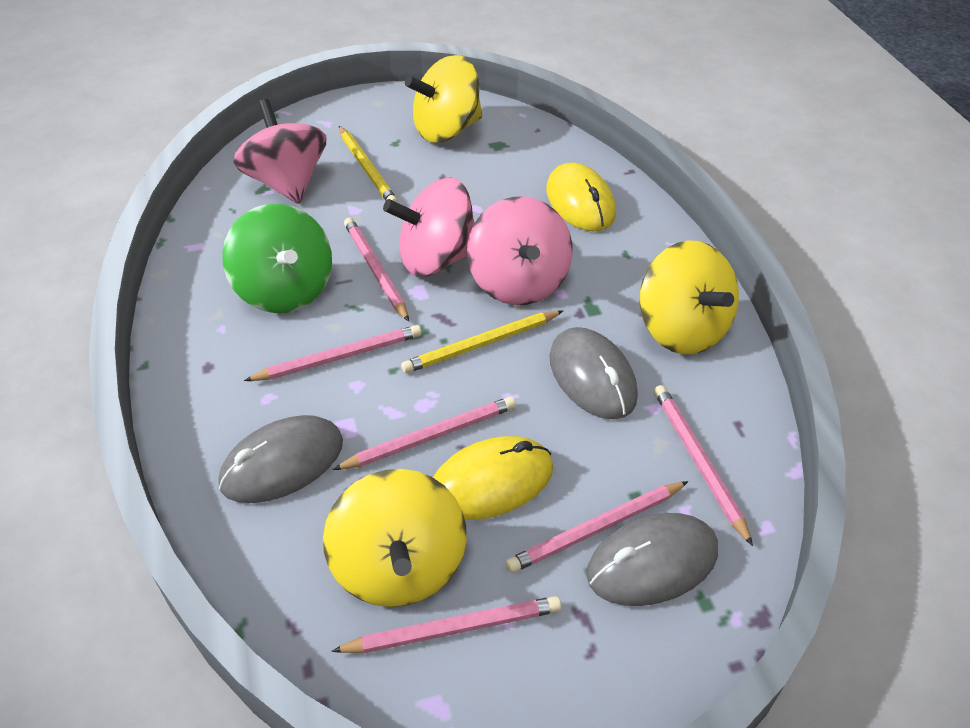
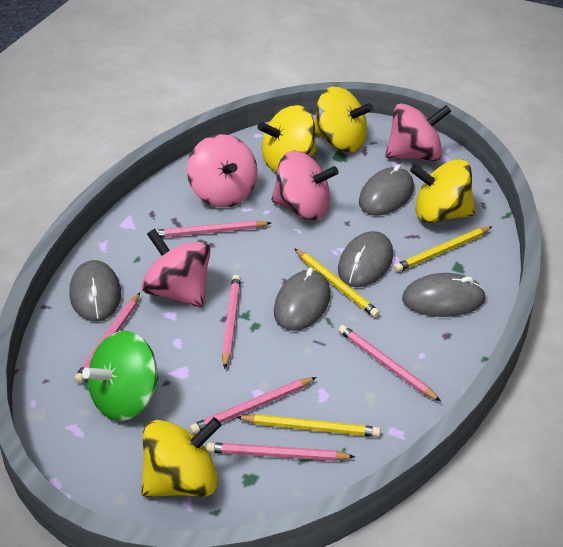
grey mouse: 3 -> 5
pink spinning top: 3 -> 4
yellow mouse: 2 -> 0
yellow pencil: 2 -> 3
yellow spinning top: 3 -> 4

